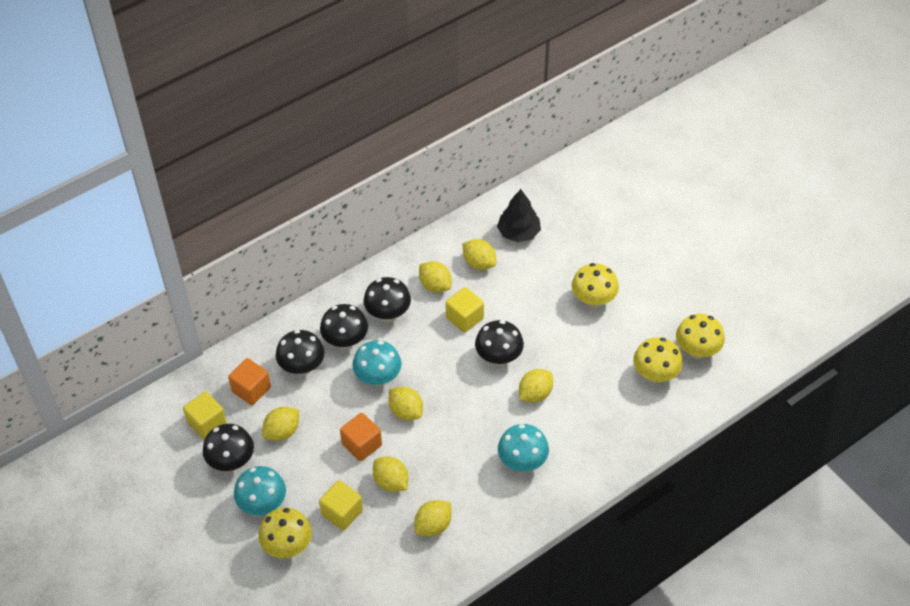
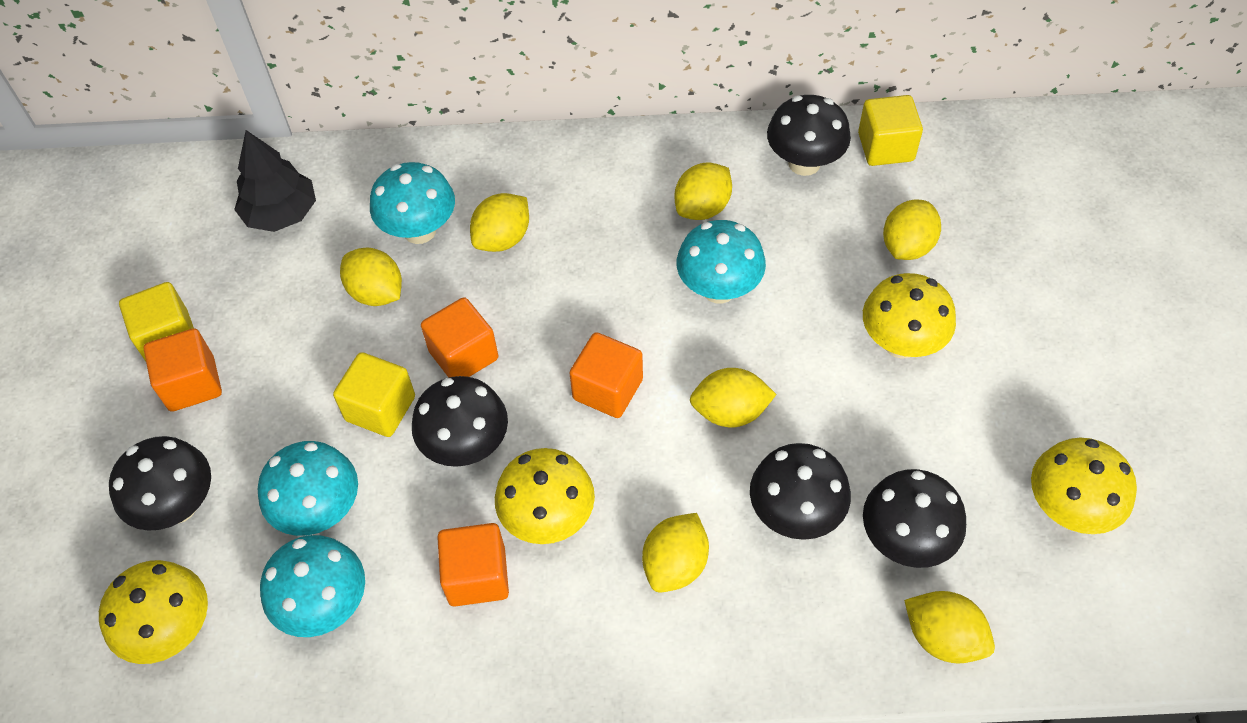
orange cube: 2 -> 4
turquoise mushroom: 3 -> 4

